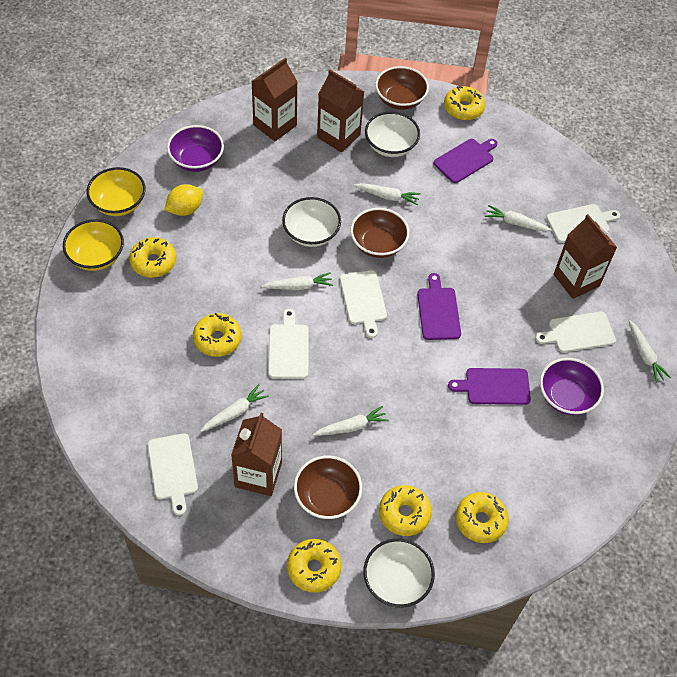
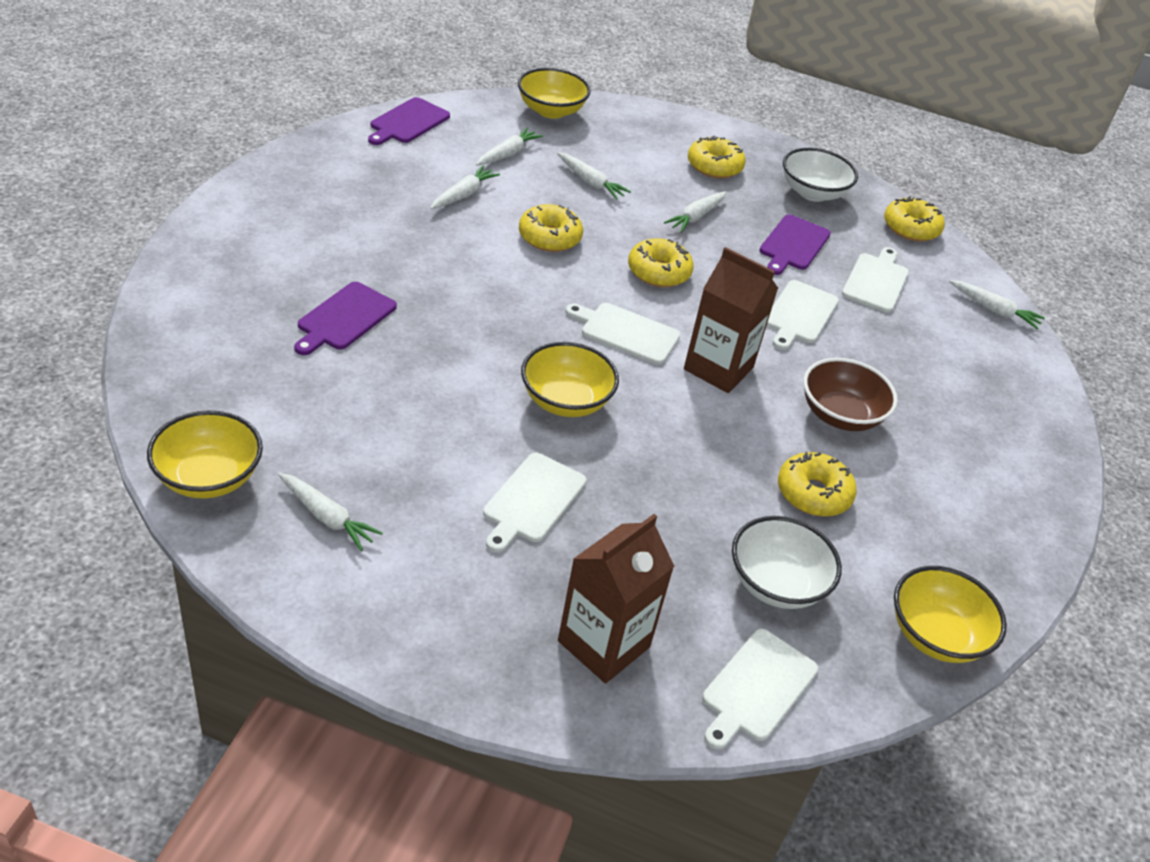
brown bowl: 3 -> 1
brown carton: 4 -> 2
purple bowl: 2 -> 0
white bowl: 3 -> 2
yellow bowl: 2 -> 4
yellow donut: 6 -> 5
yellow lemon: 1 -> 0

